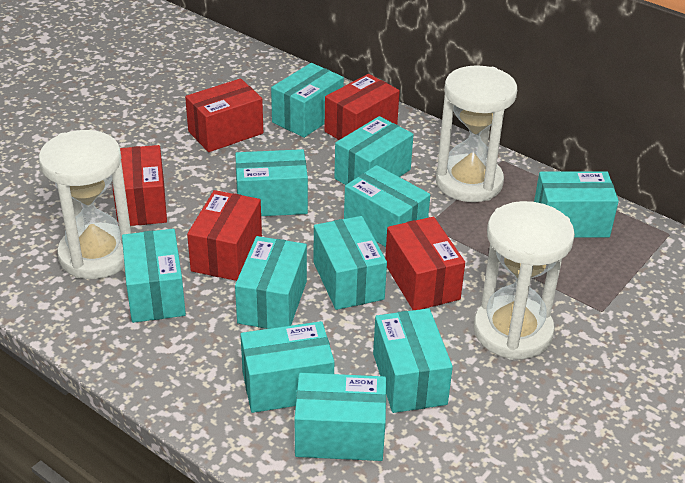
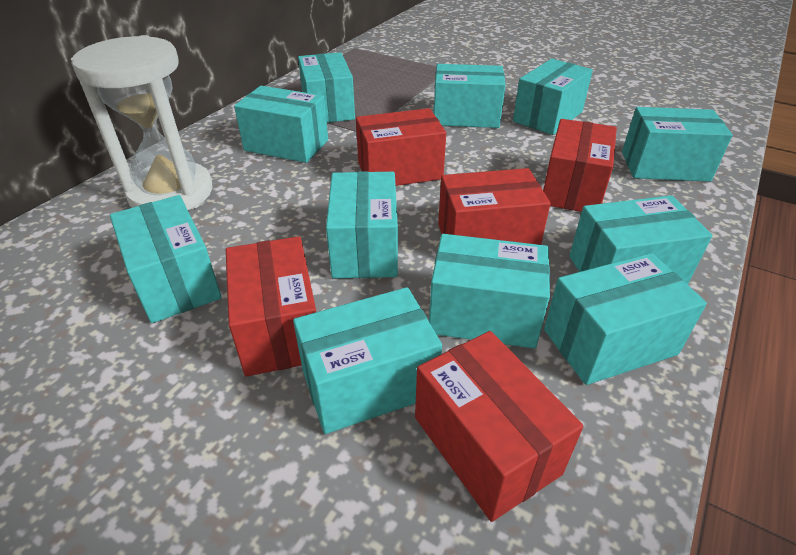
white hourglass: 3 -> 1

